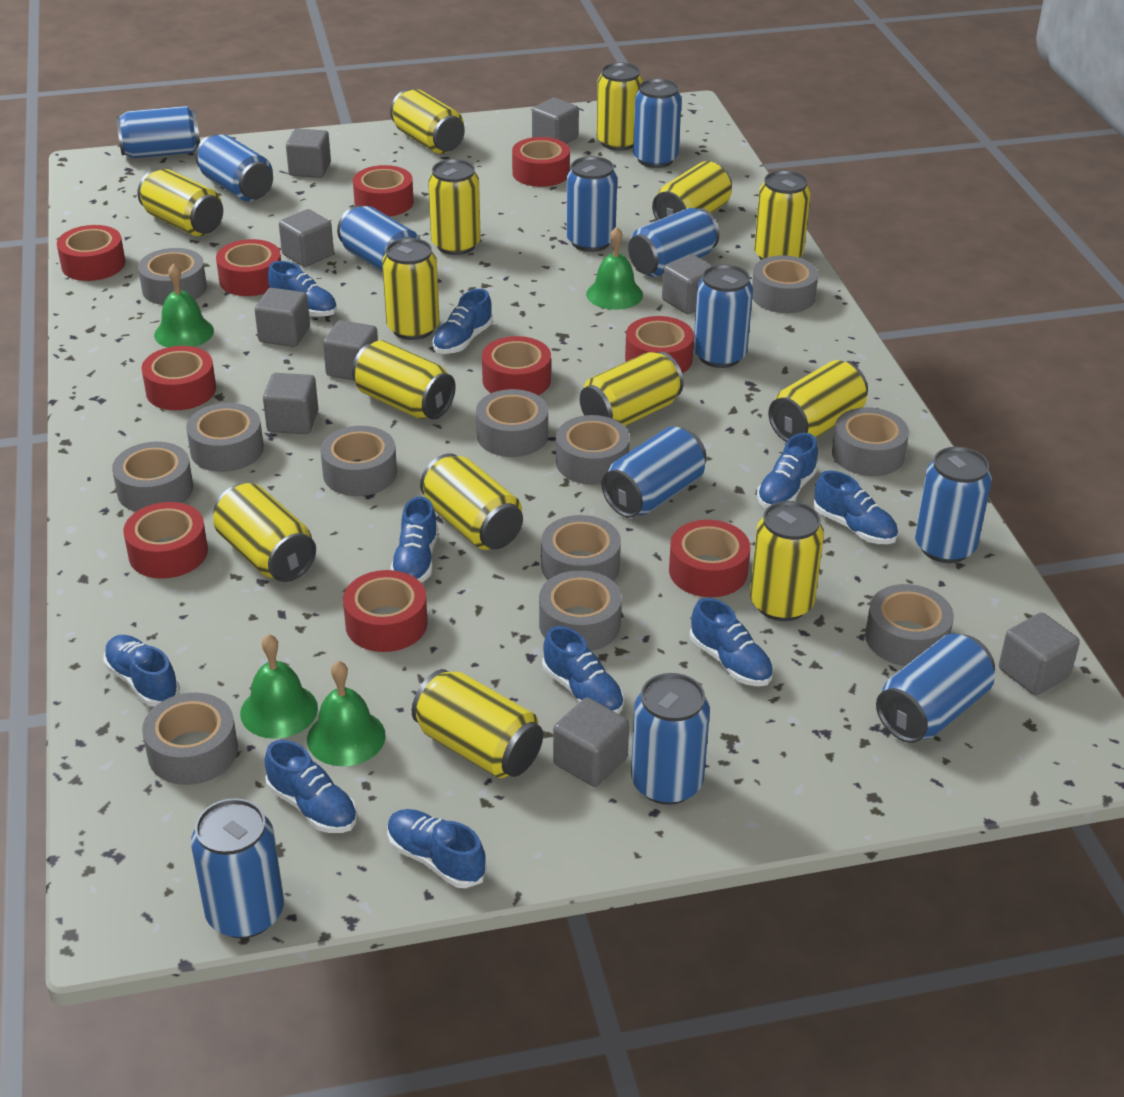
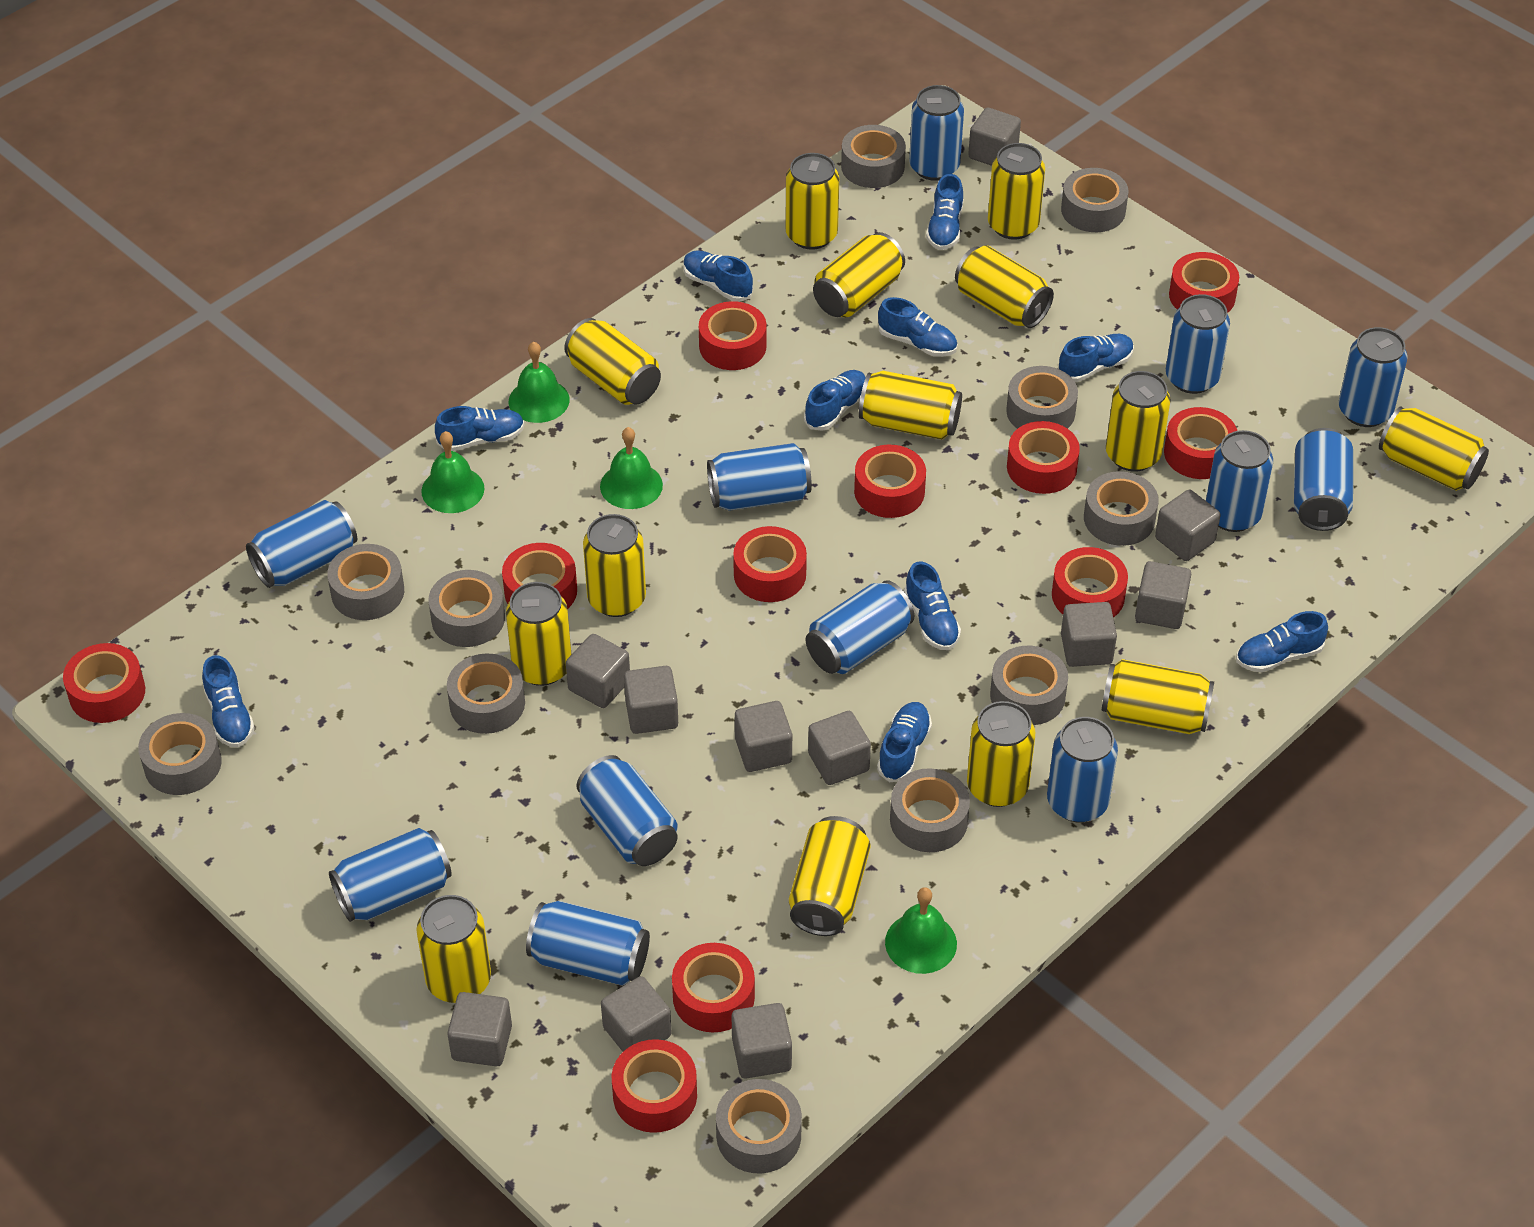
grey cube: 9 -> 11
grey tape: 12 -> 11
red tape: 10 -> 11

